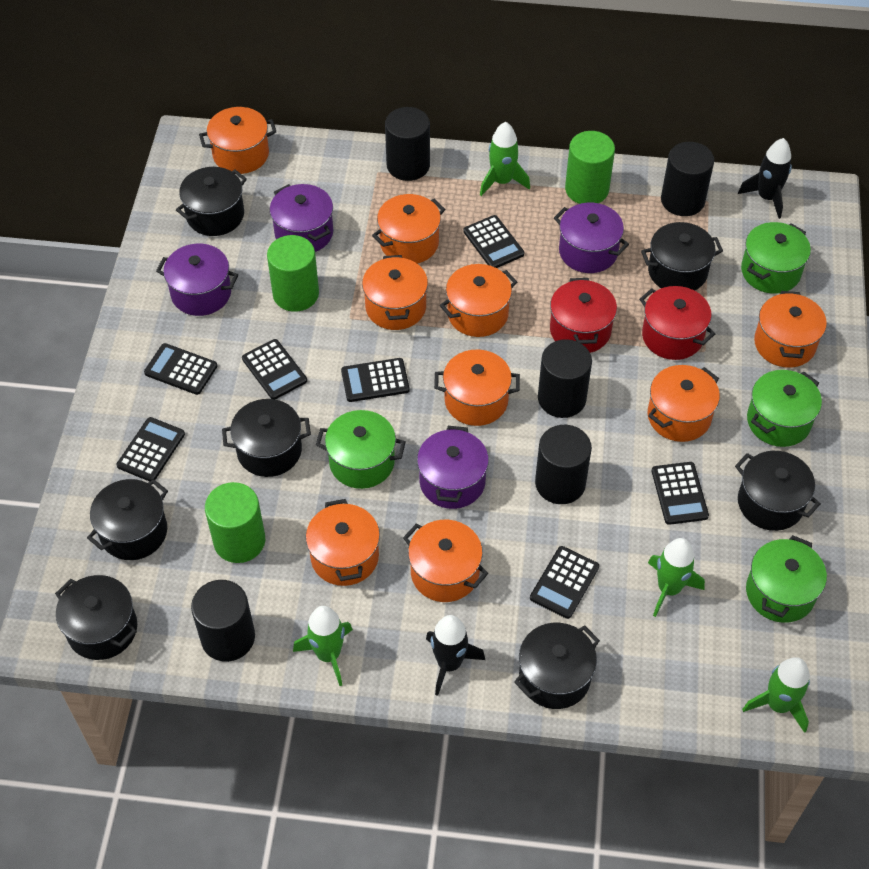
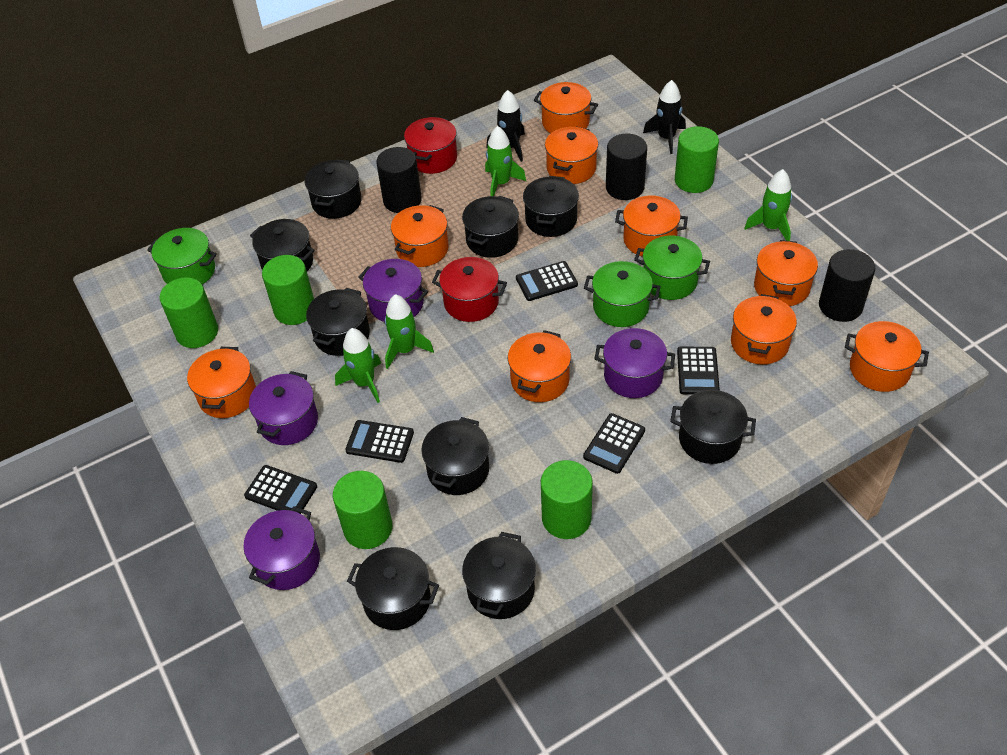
black calculator: 7 -> 5
black cylinder: 5 -> 3
black pot: 7 -> 9
green cylinder: 3 -> 5
green pot: 4 -> 3

